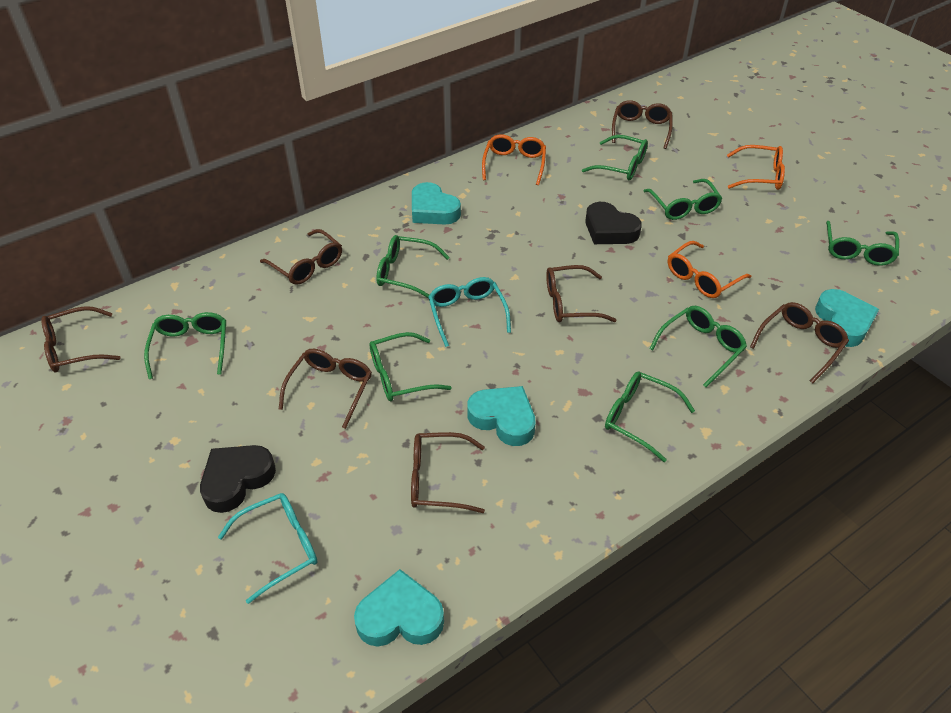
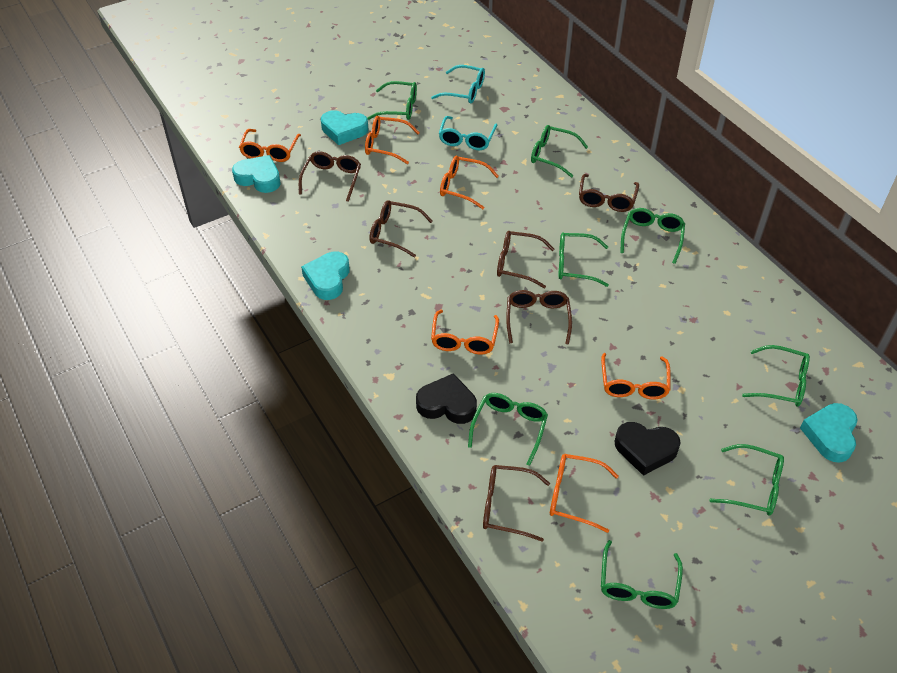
brown glasses: 7 -> 6
orange glasses: 3 -> 6

